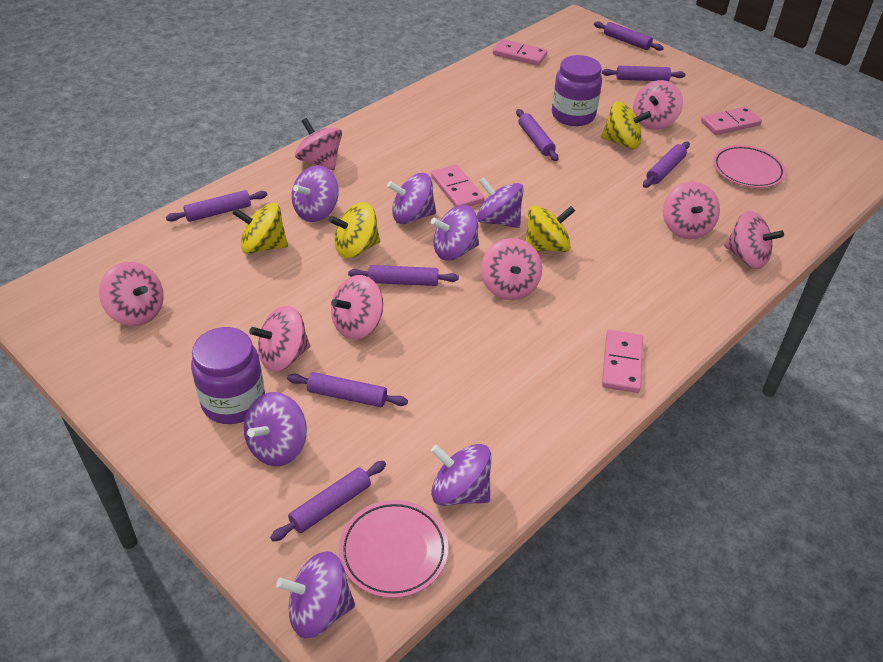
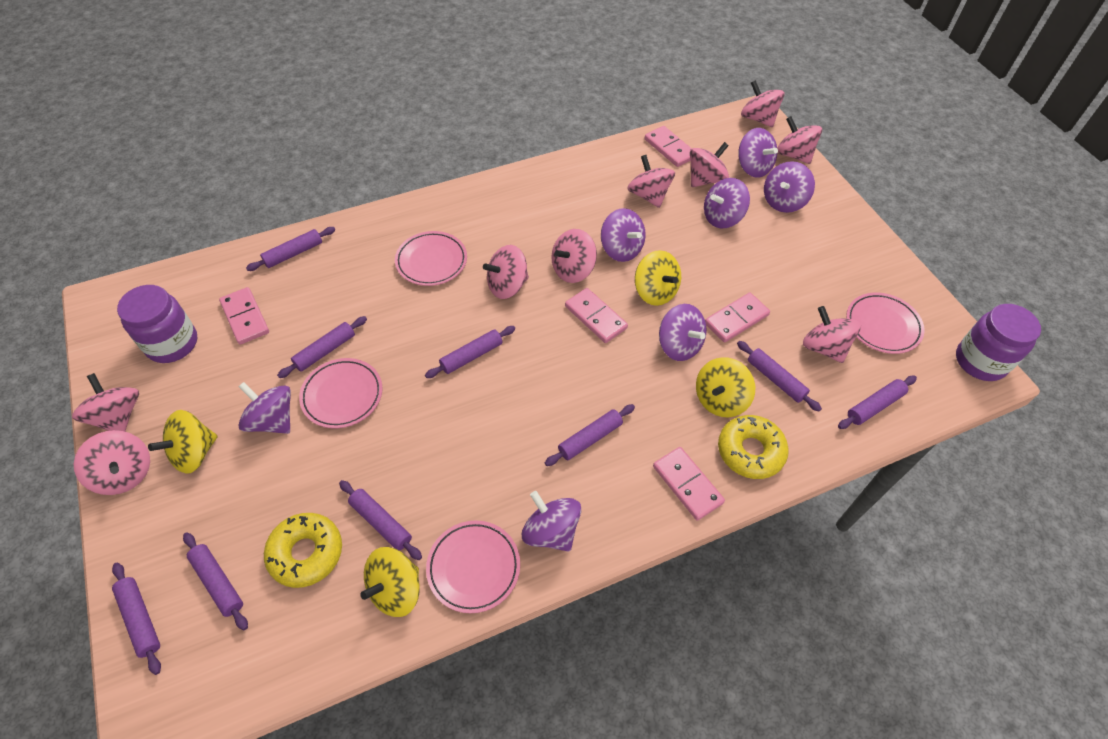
pink domino: 4 -> 5
pink plate: 2 -> 4
pink spinning top: 8 -> 9
purple rolling pin: 8 -> 9
yellow donut: 0 -> 2

